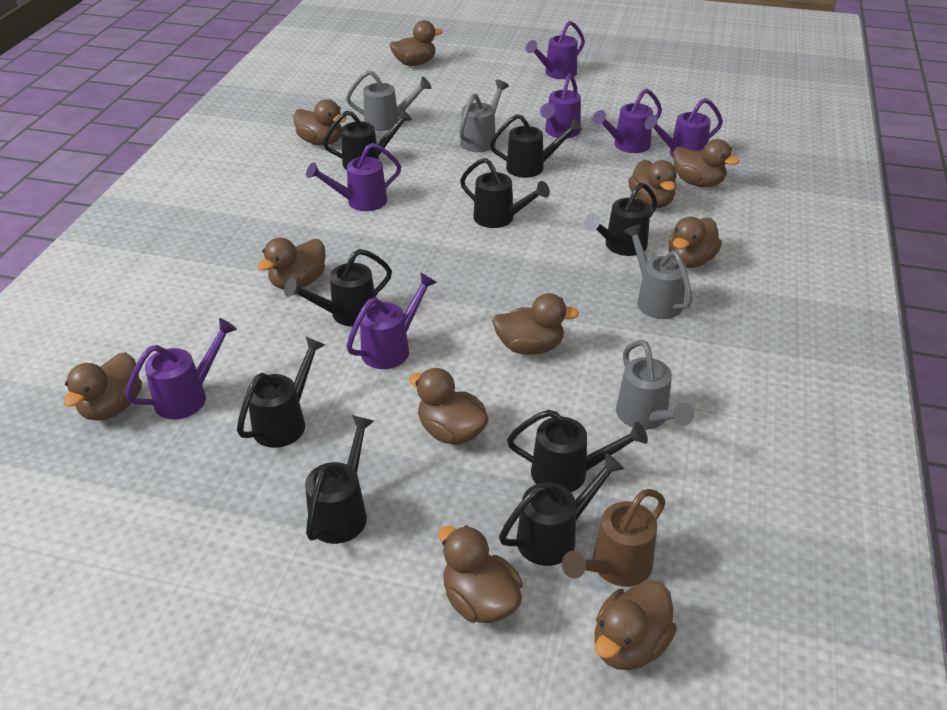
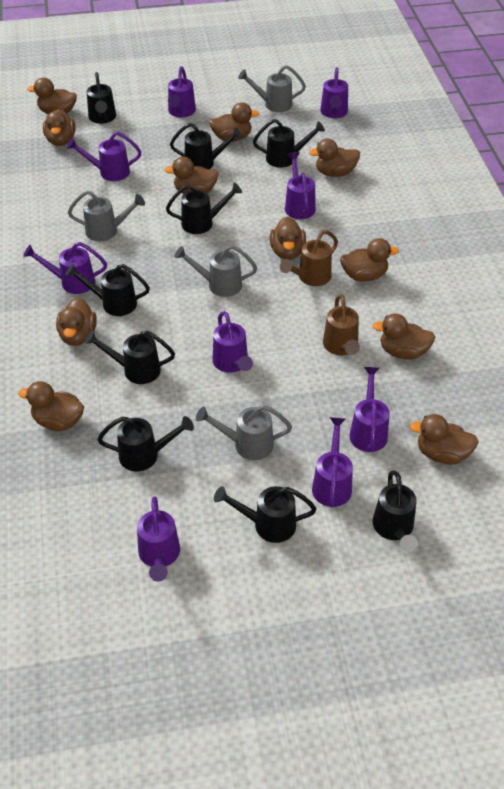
brown watering can: 1 -> 2
purple watering can: 7 -> 9

